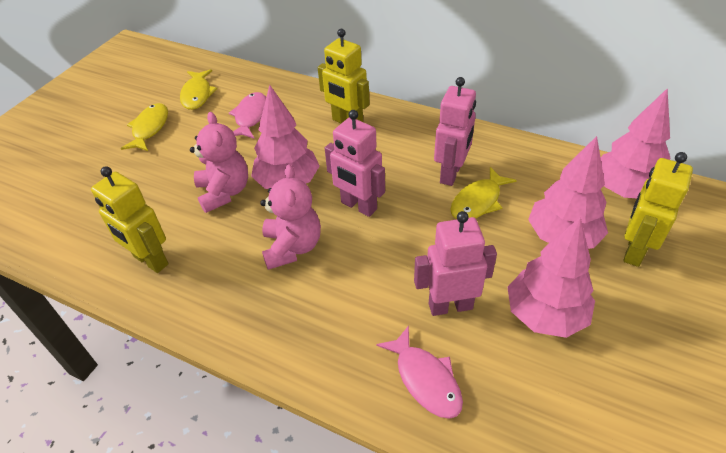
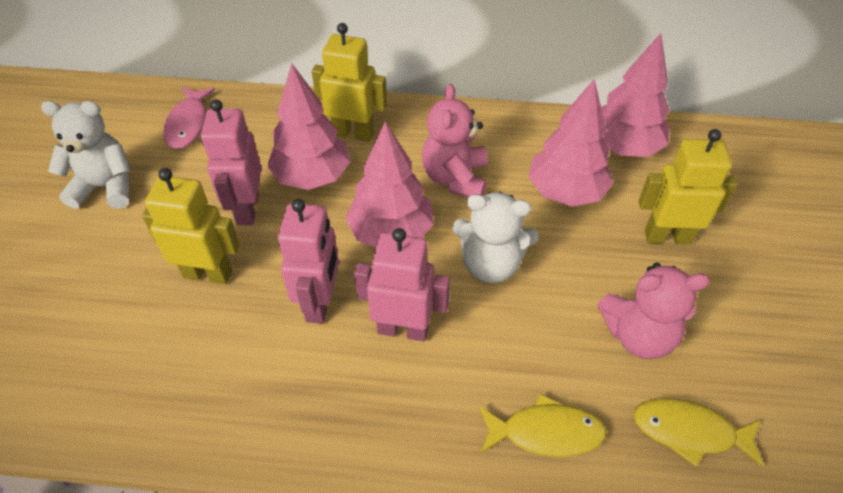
pink fish: 2 -> 1
white teddy bear: 0 -> 2
yellow fish: 3 -> 2

